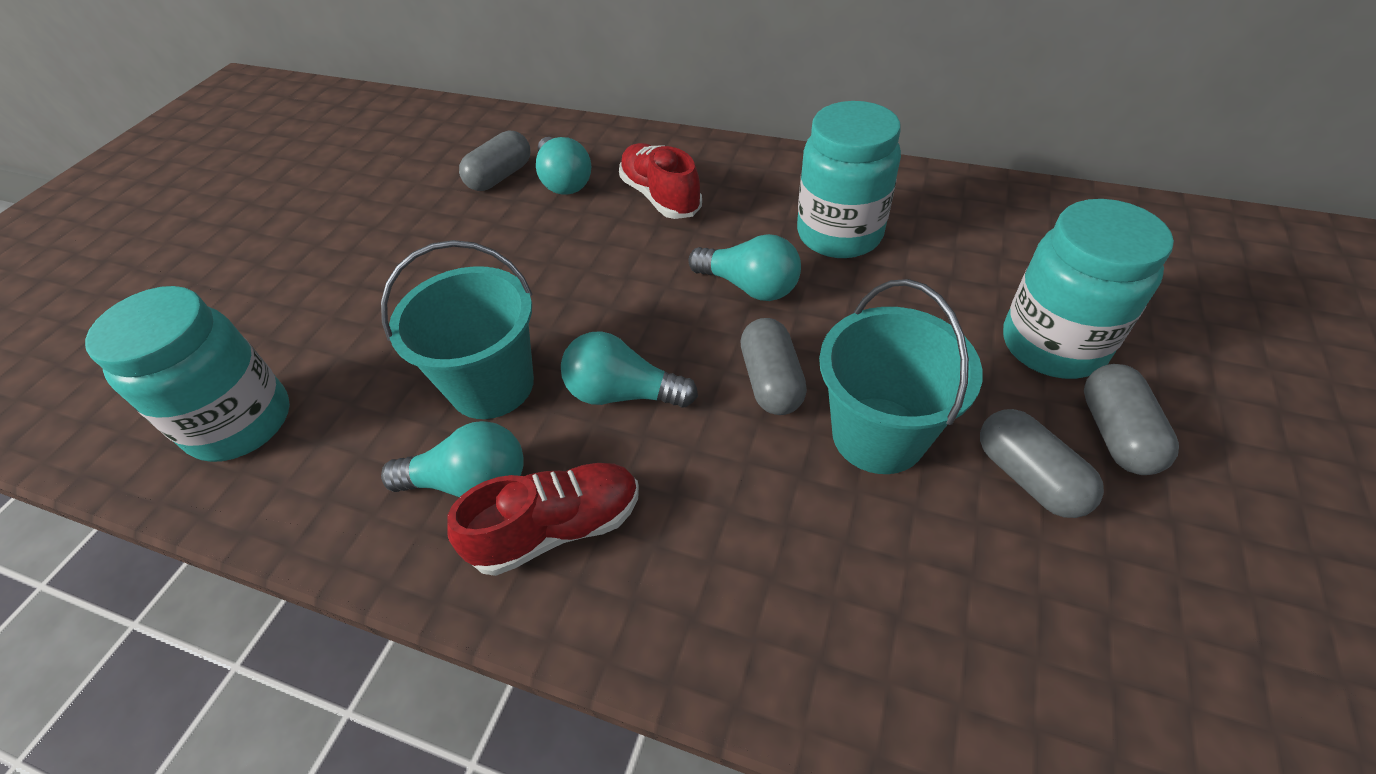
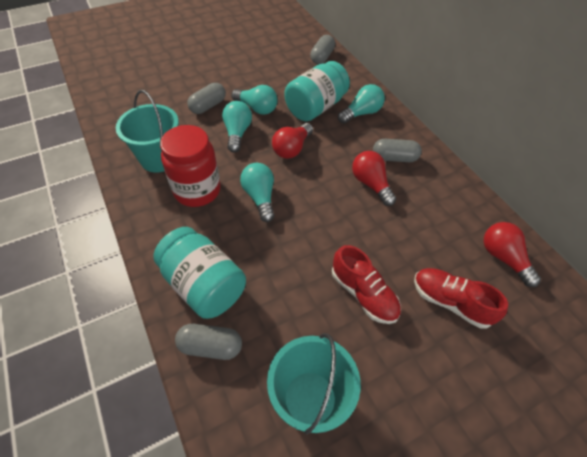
red jar: 0 -> 1
red light bulb: 0 -> 3
turquoise jar: 3 -> 2

